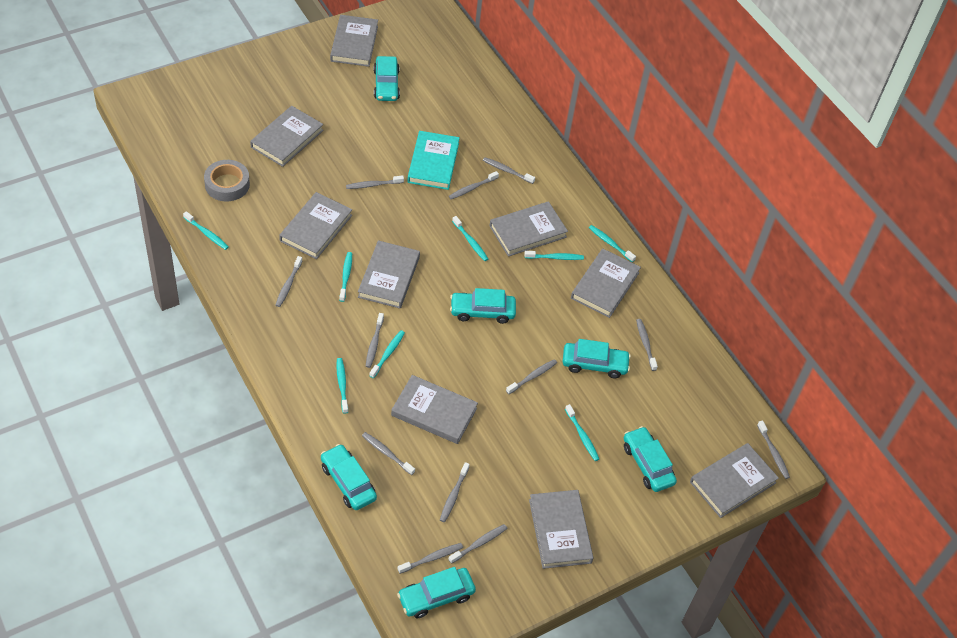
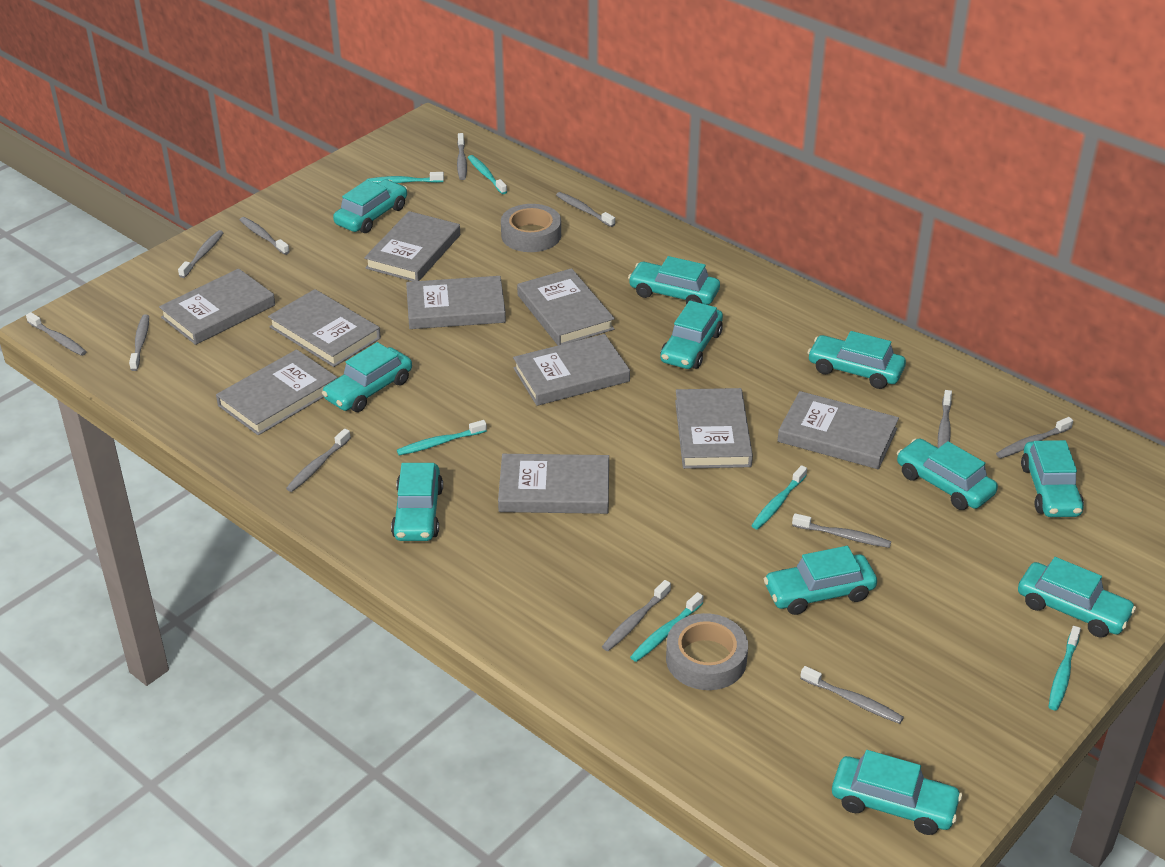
grey book: 9 -> 10
grey tape: 1 -> 2
turquoise book: 1 -> 0
turquoise car: 6 -> 11
turquoise toothbrush: 8 -> 6

